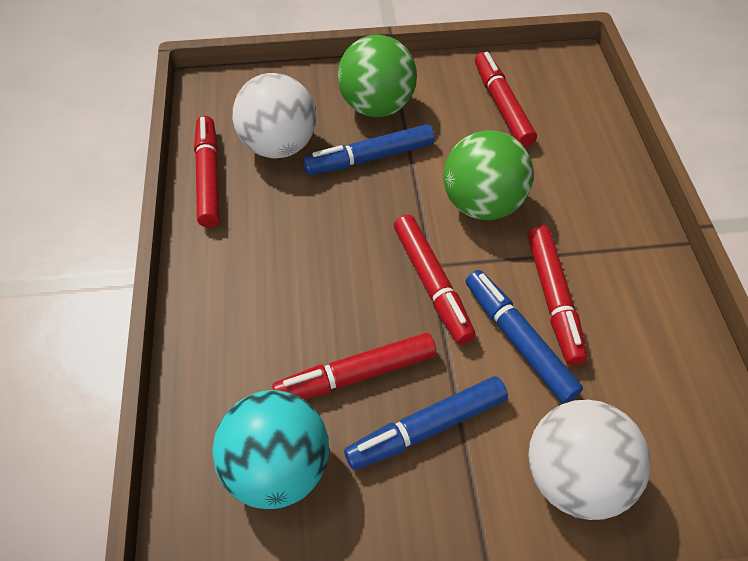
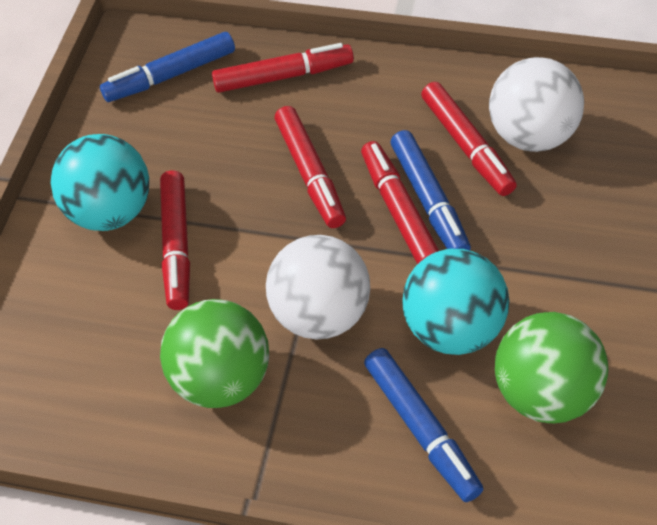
turquoise ball: 1 -> 2

